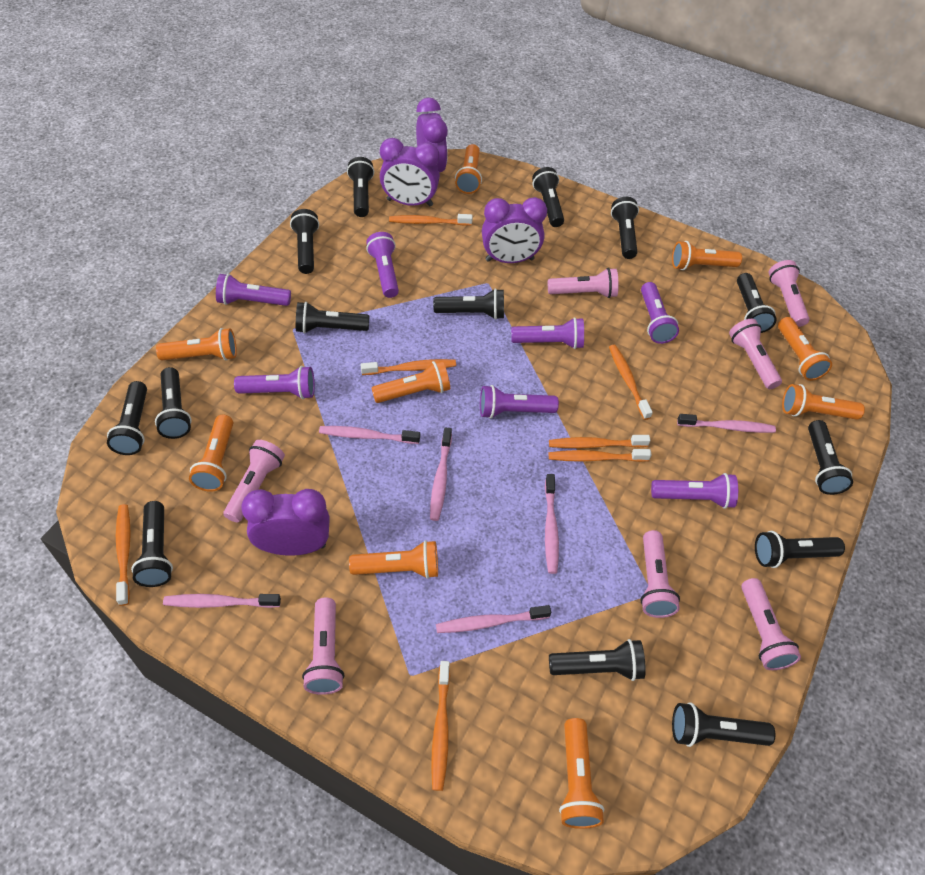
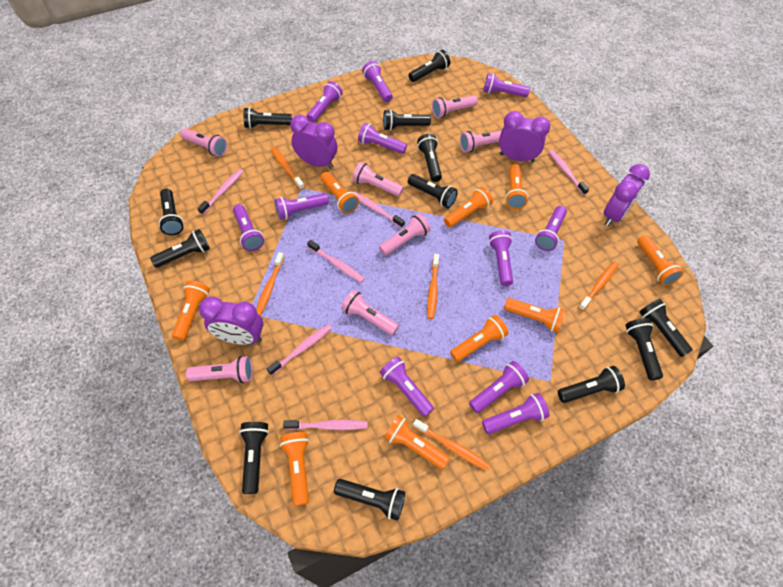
black flashlight: 14 -> 12
orange toothbrush: 7 -> 5
purple flashlight: 7 -> 11

